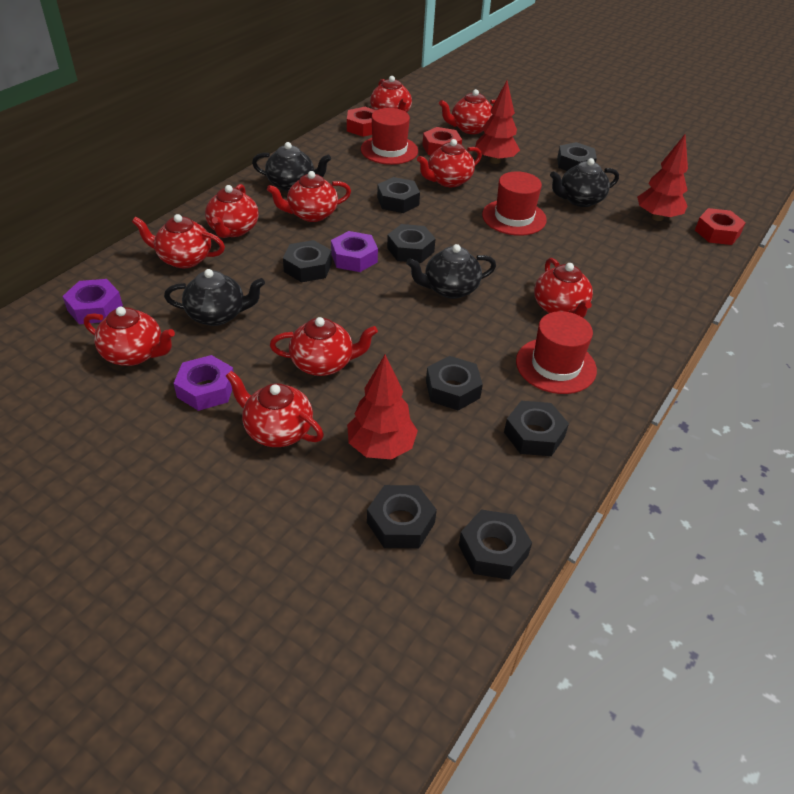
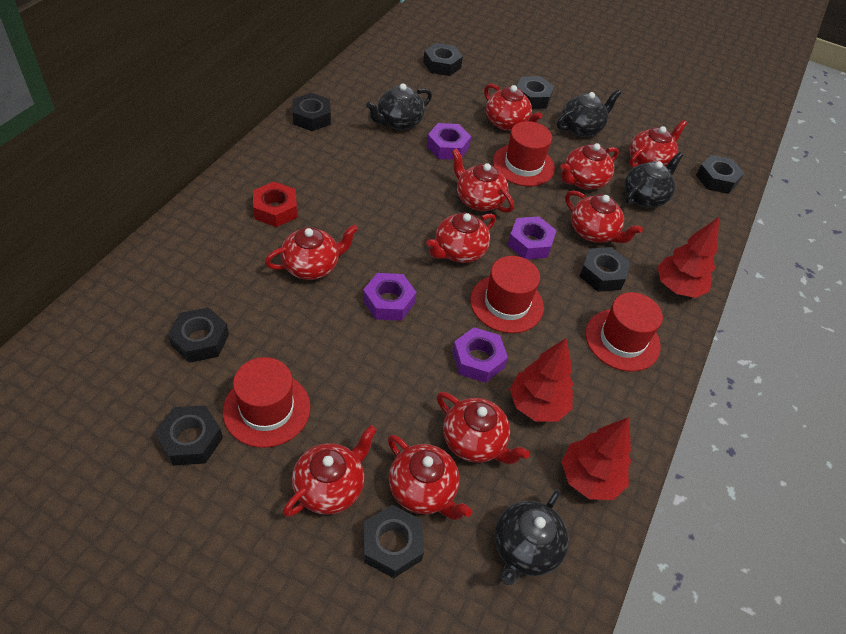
purple nut: 3 -> 4
red hat: 3 -> 4
red nut: 3 -> 1

